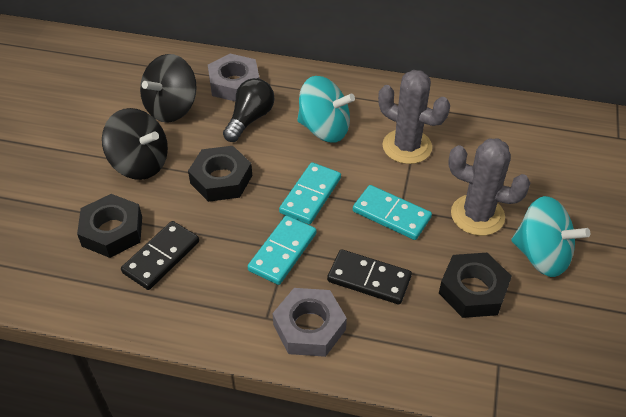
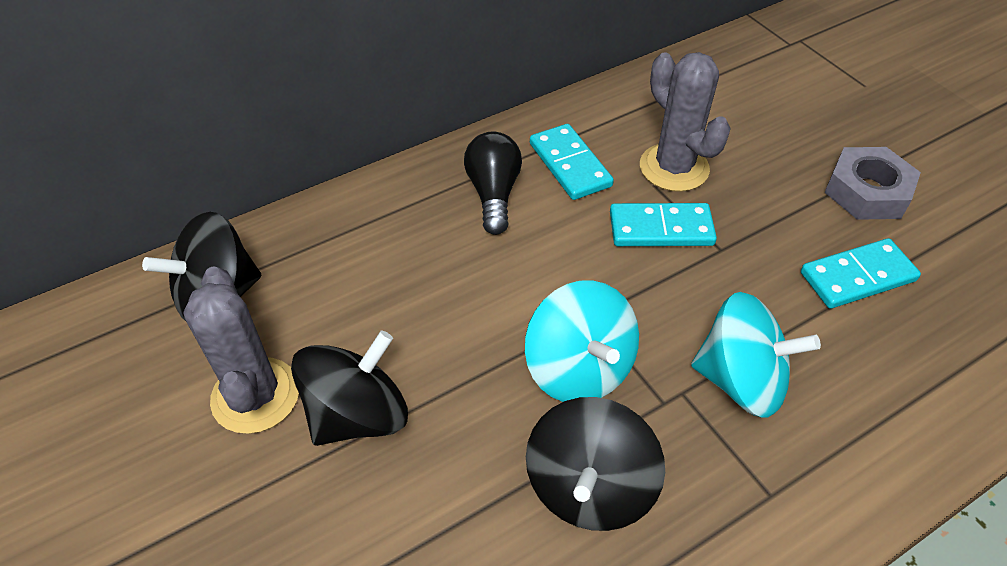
black domino: 2 -> 0
black nut: 3 -> 0
black spinning top: 2 -> 3
grey nut: 2 -> 1

